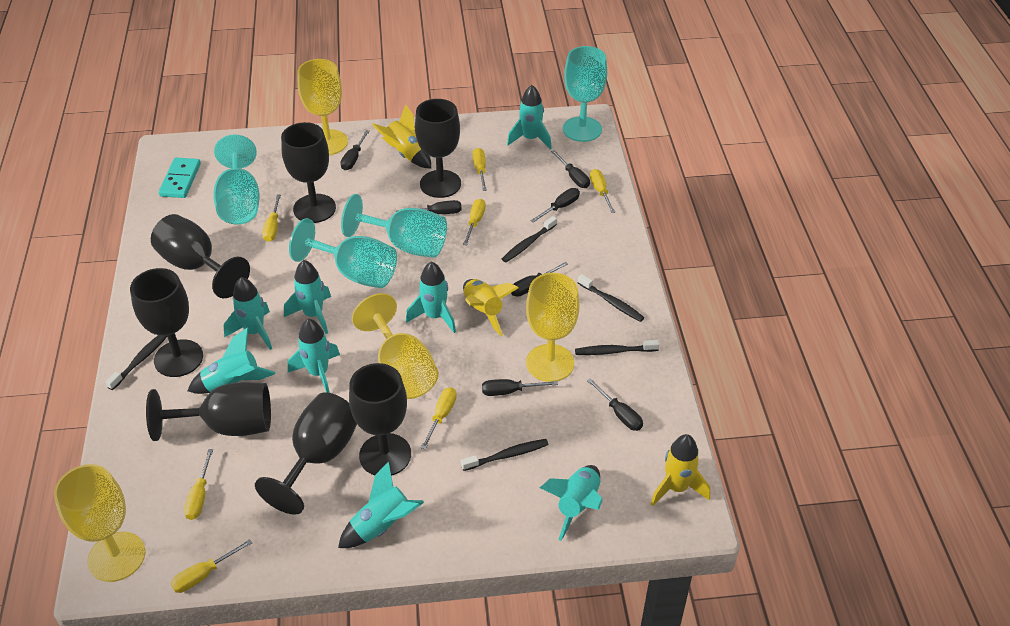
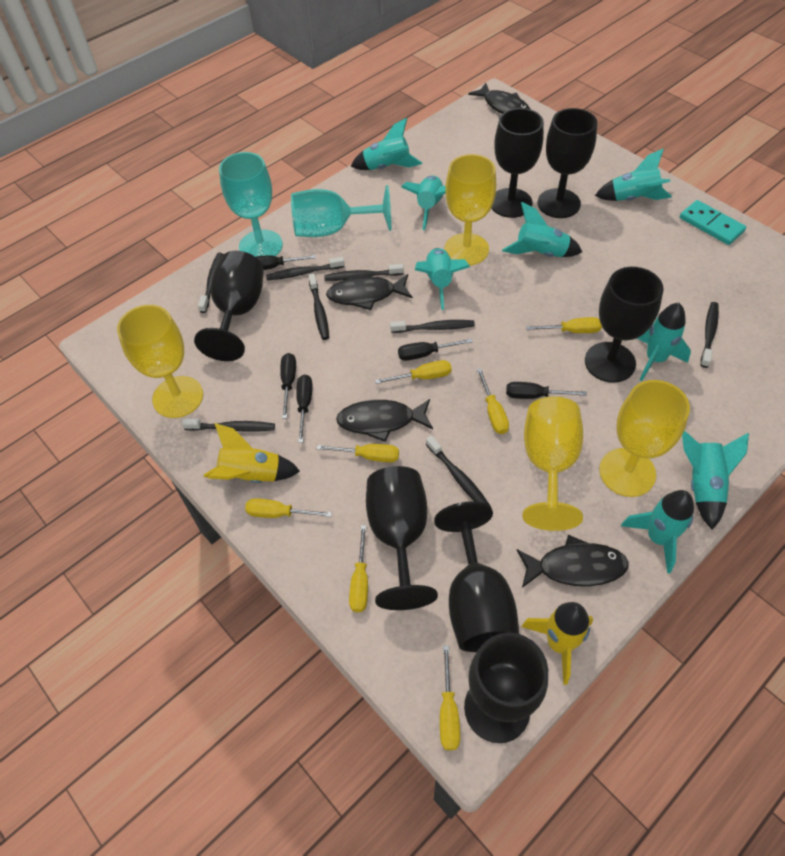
black fish: 0 -> 4
black screwdriver: 7 -> 5
black toothbrush: 5 -> 8
turquoise goblet: 4 -> 2
yellow rocket: 3 -> 2

